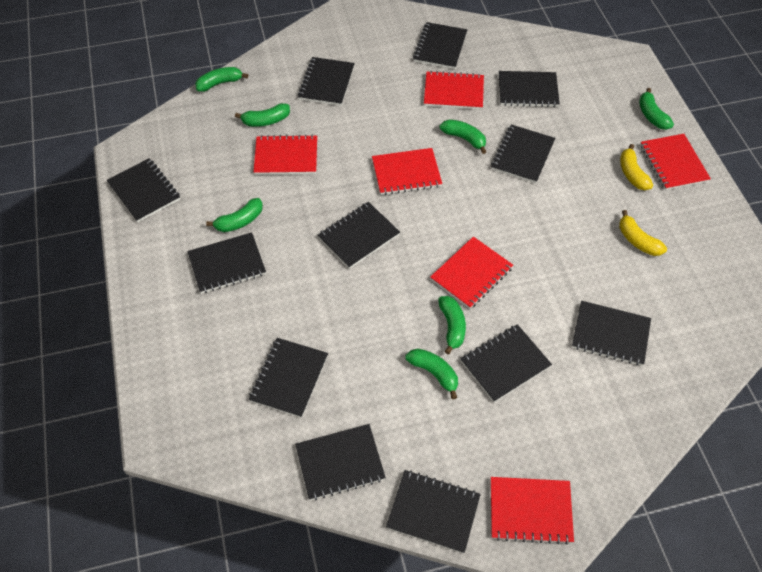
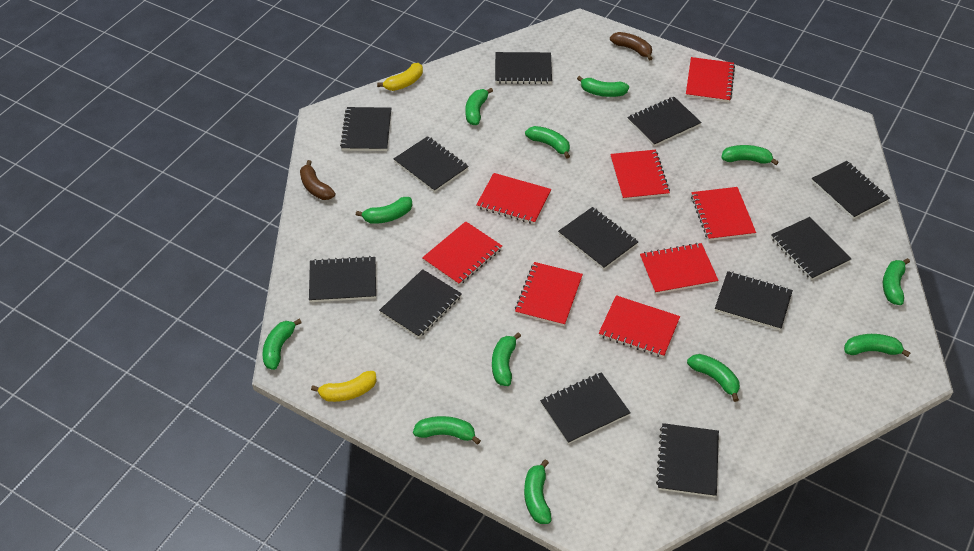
brown banana: 0 -> 2
green banana: 7 -> 12
red notebook: 6 -> 8

